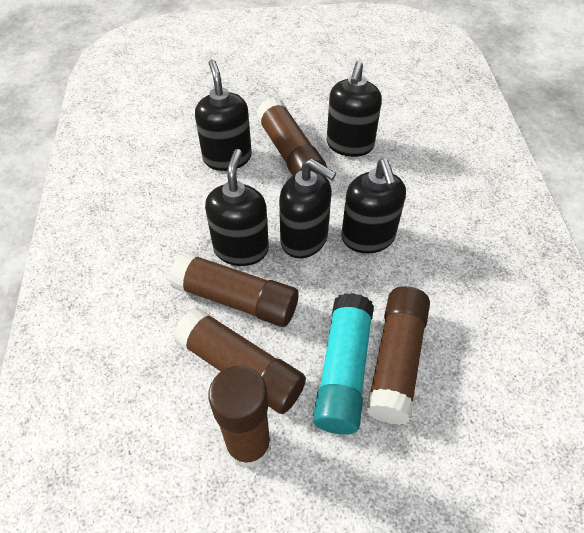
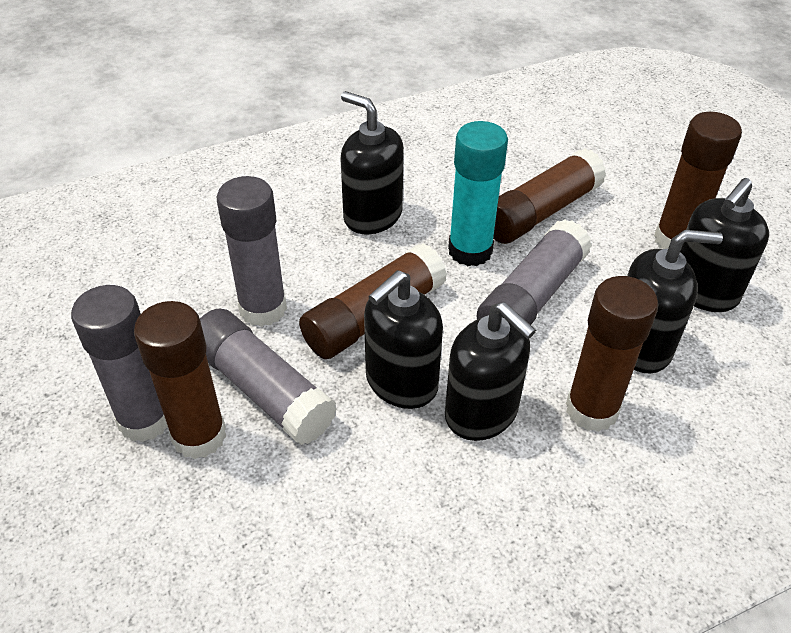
grey glue stick: 0 -> 4

